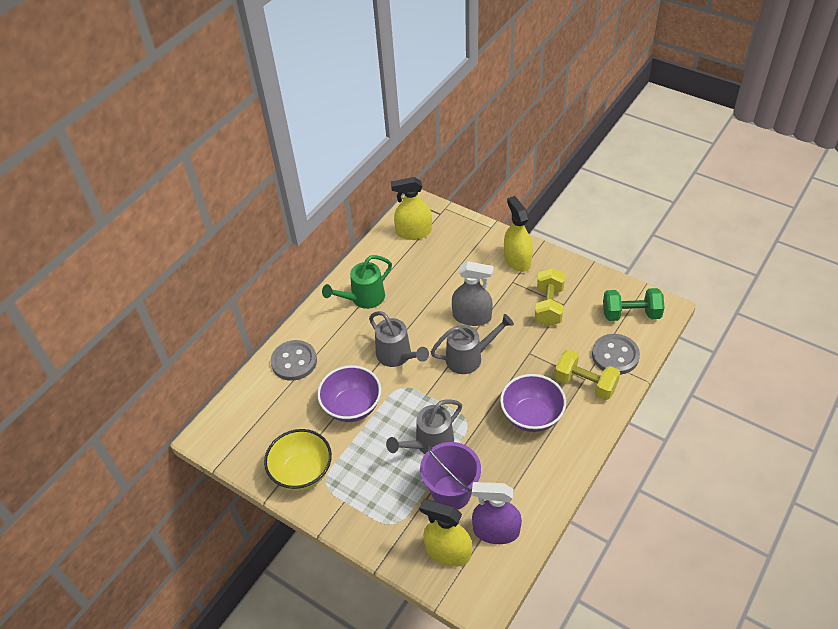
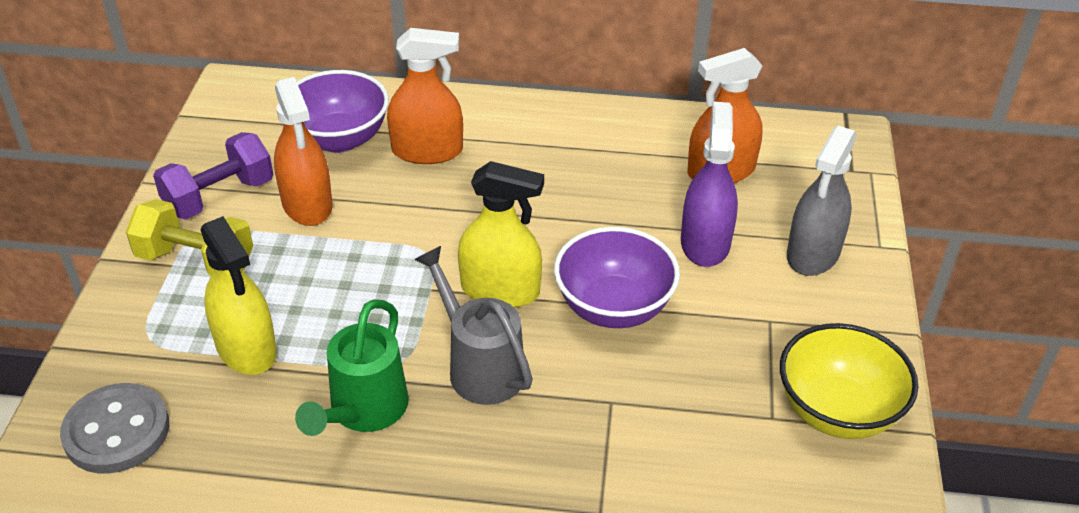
green dumbbell: 1 -> 0
grey button: 2 -> 1
grey watering can: 3 -> 1
orange spray bottle: 0 -> 3
purple bucket: 1 -> 0
purple dumbbell: 0 -> 1
yellow dumbbell: 2 -> 1
yellow spray bottle: 3 -> 2

